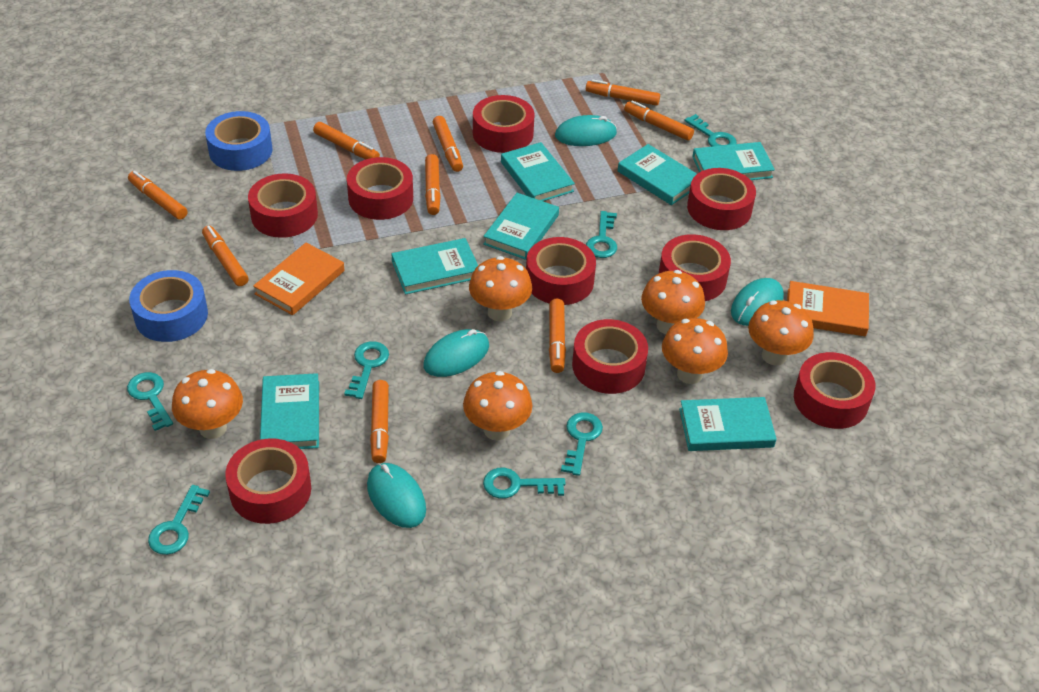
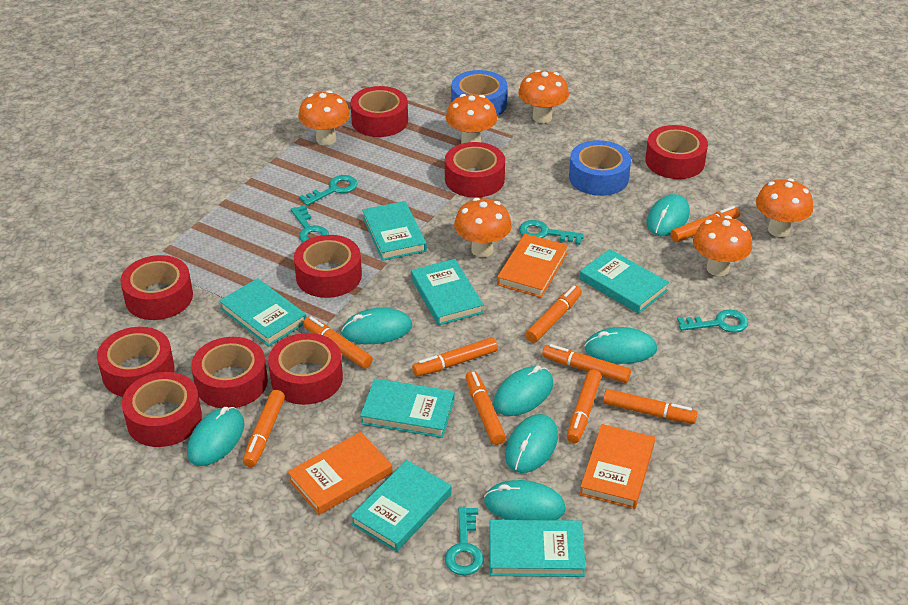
orange book: 2 -> 3
turquoise key: 7 -> 5
turquoise mouse: 4 -> 7

